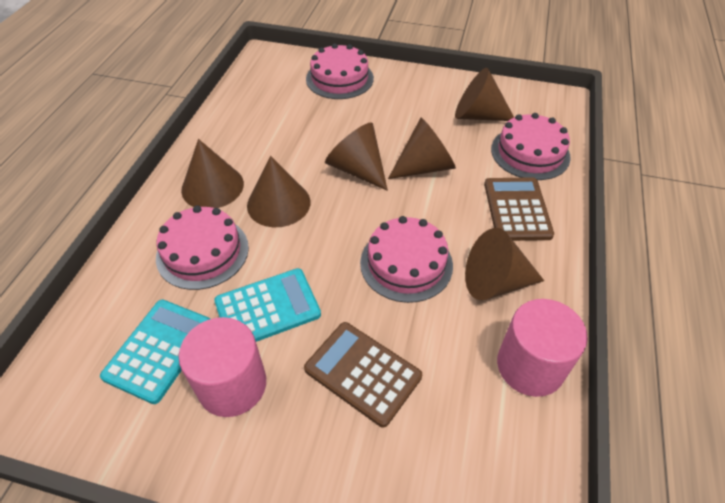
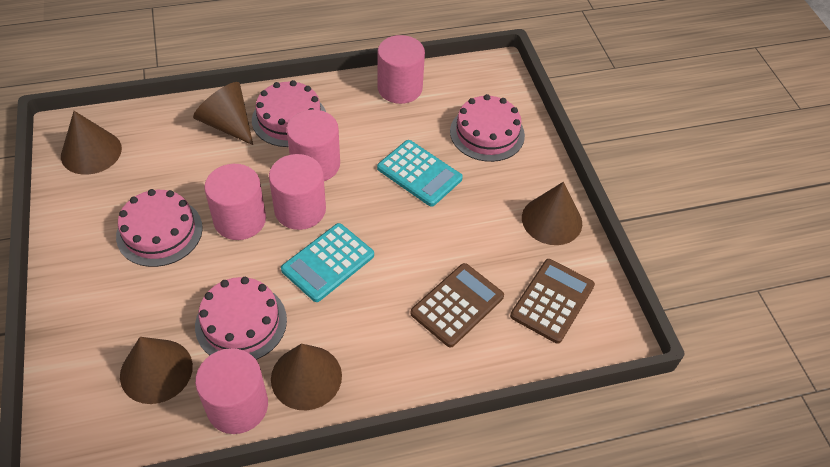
brown cone: 6 -> 5
pink cylinder: 2 -> 5

